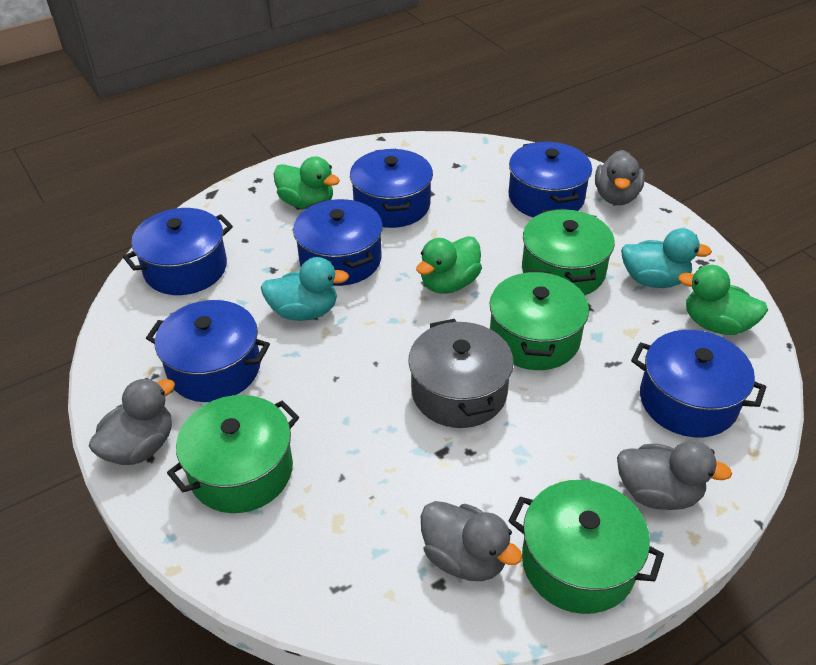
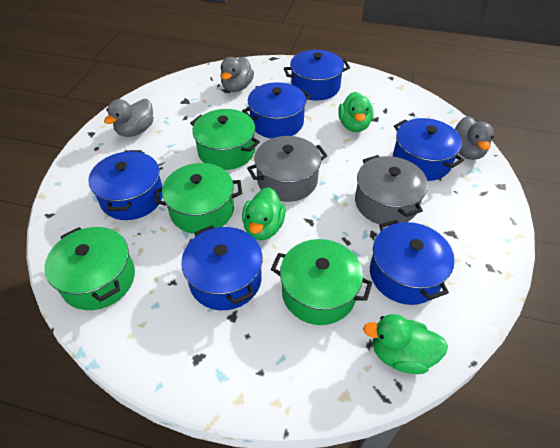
grey duck: 4 -> 3
grey pot: 1 -> 2
turquoise duck: 2 -> 0

